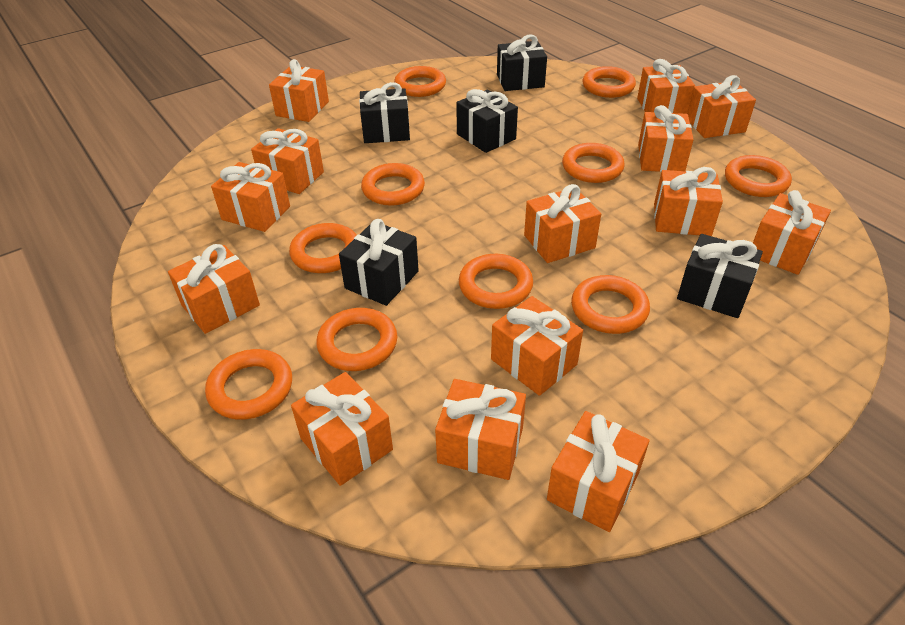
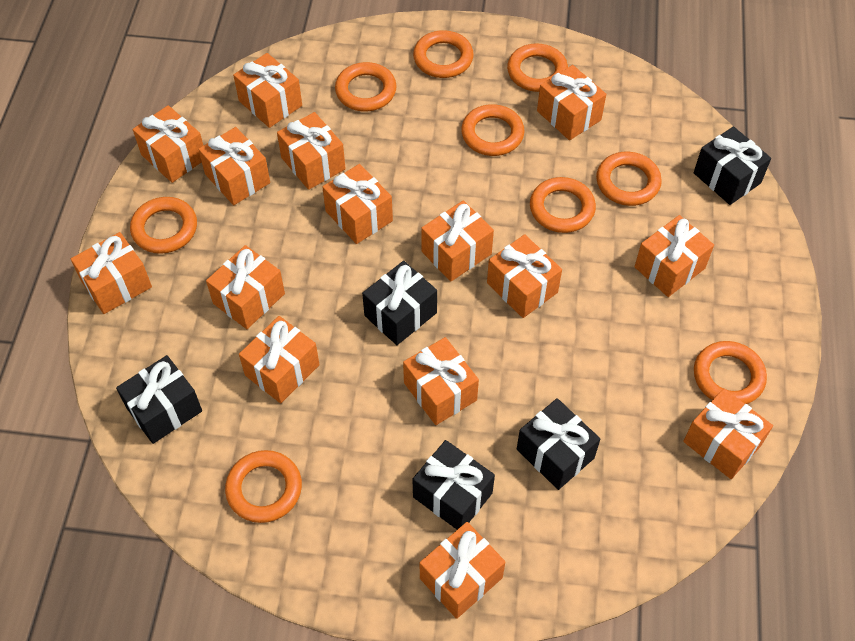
orange gift: 14 -> 15
orange ring: 10 -> 9

